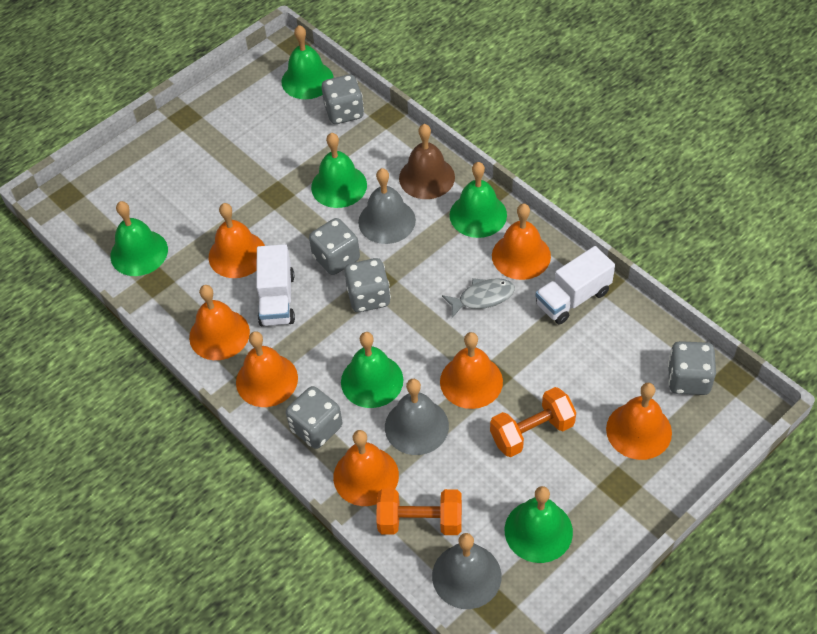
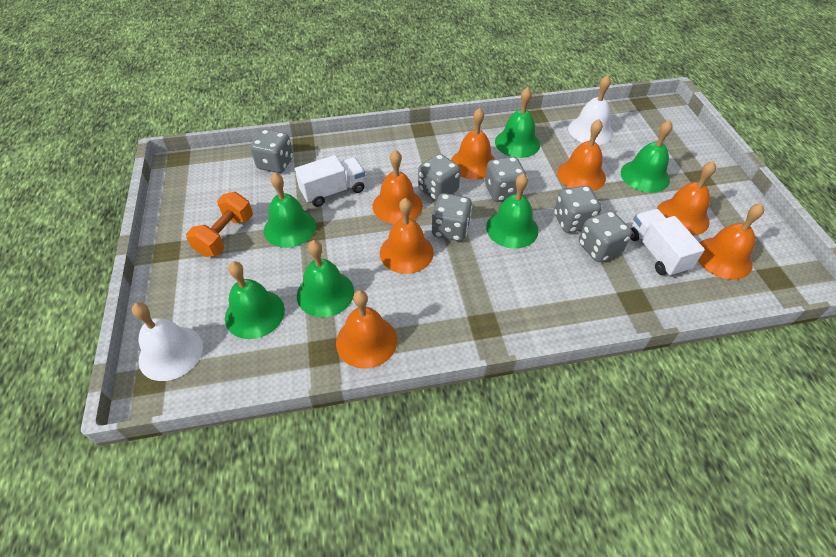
brown bell: 1 -> 0
grey bell: 3 -> 0
grey dice: 5 -> 6
grey fish: 1 -> 0
orange dumbbell: 2 -> 1
white bell: 0 -> 2

